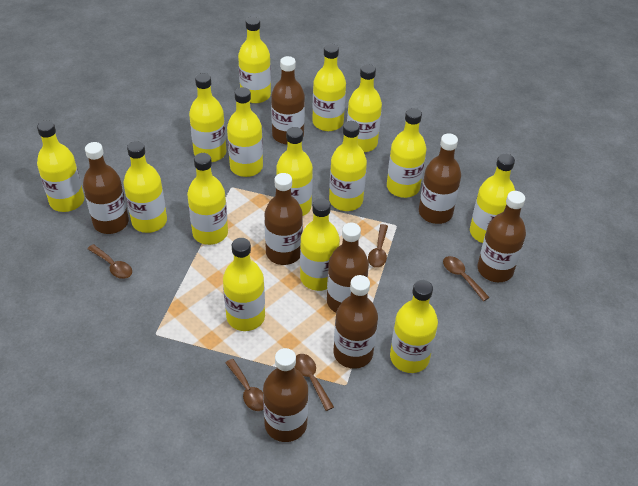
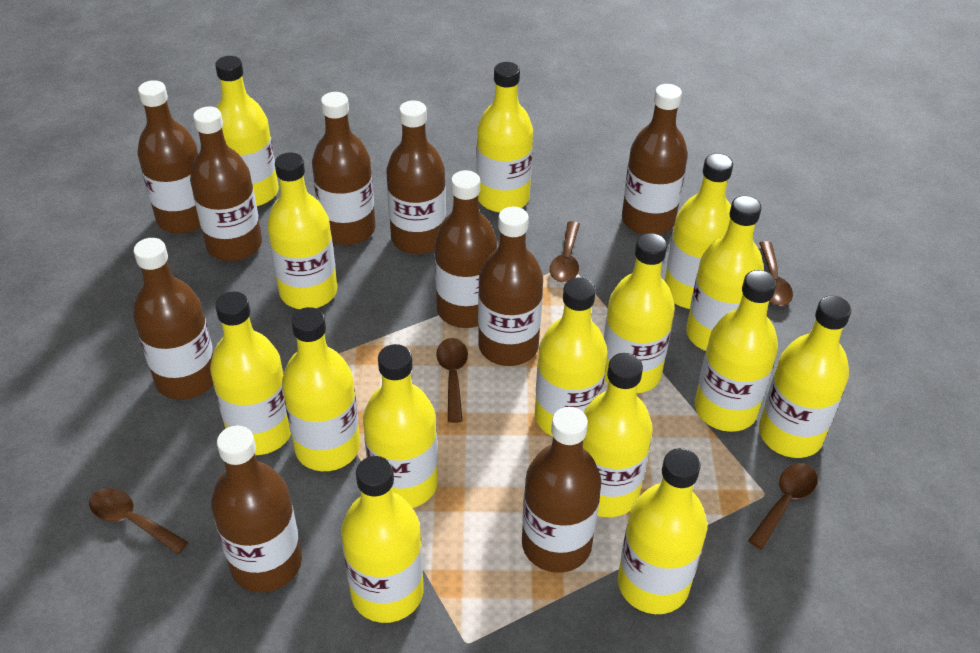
brown bottle: 8 -> 10

